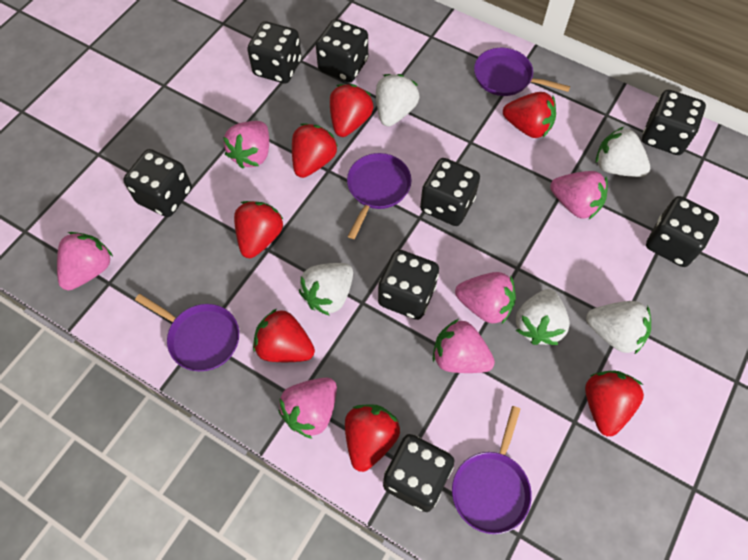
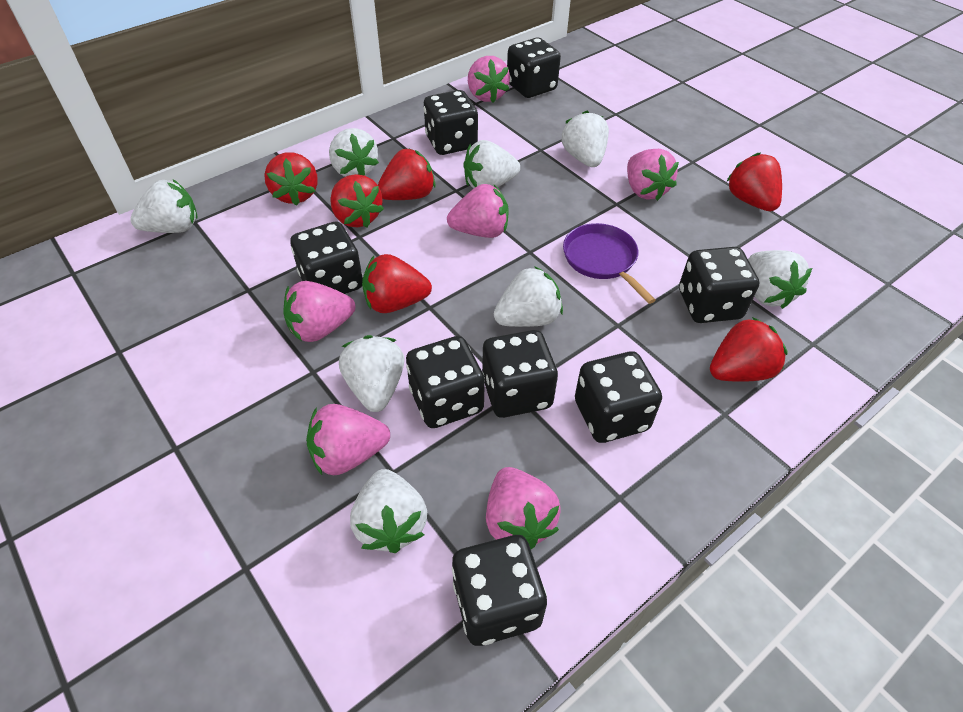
purple pan: 4 -> 1
red strawberry: 7 -> 6
white strawberry: 5 -> 8

